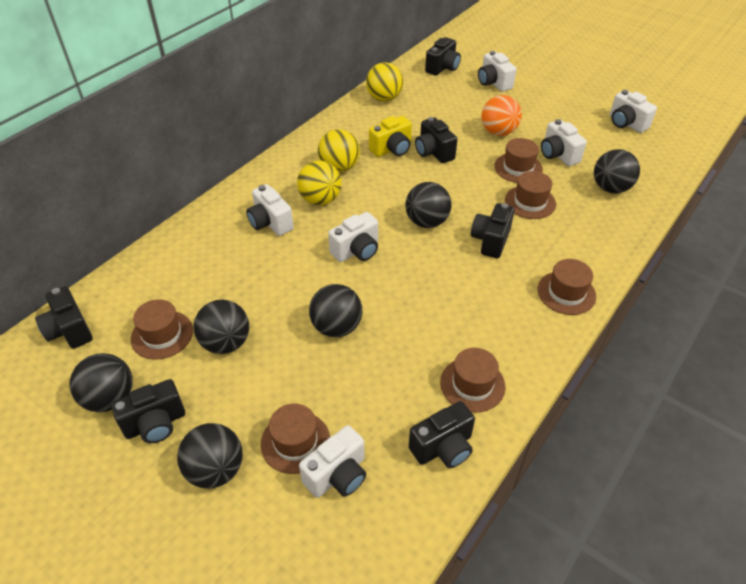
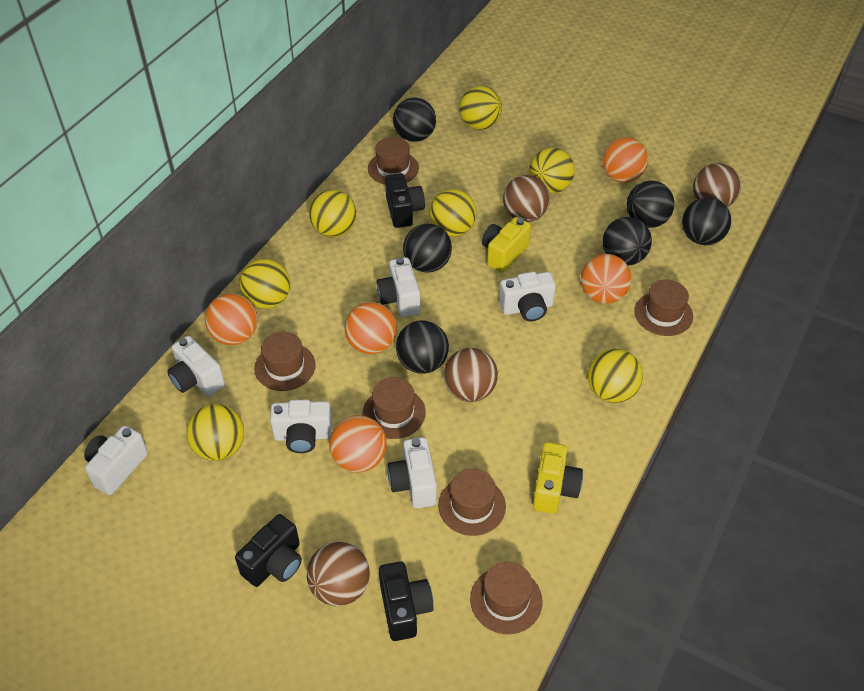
black camera: 6 -> 3
brown ball: 0 -> 4
orange ball: 1 -> 5
yellow ball: 3 -> 7
yellow camera: 1 -> 2

